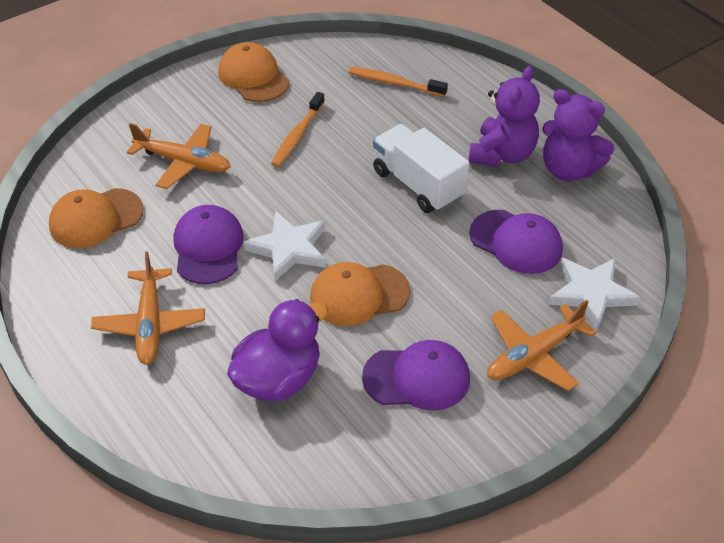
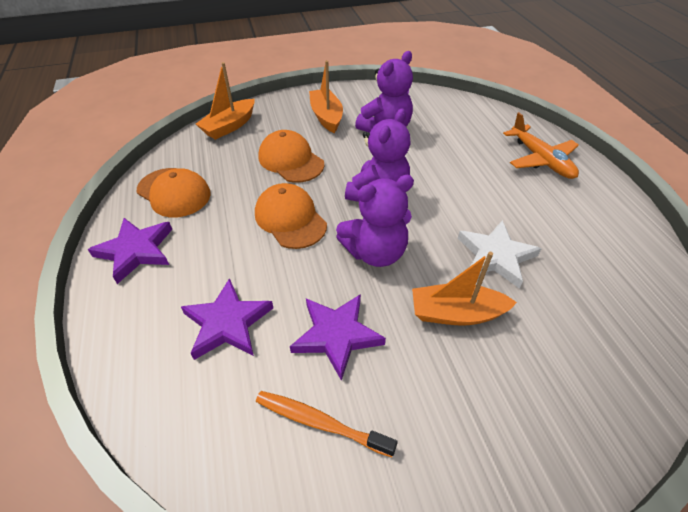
orange boat: 0 -> 3
orange plane: 3 -> 1
orange toothbrush: 2 -> 1
purple cap: 3 -> 0
purple duck: 1 -> 0
purple star: 0 -> 3
purple teddy bear: 2 -> 3
white star: 2 -> 1
white truck: 1 -> 0

